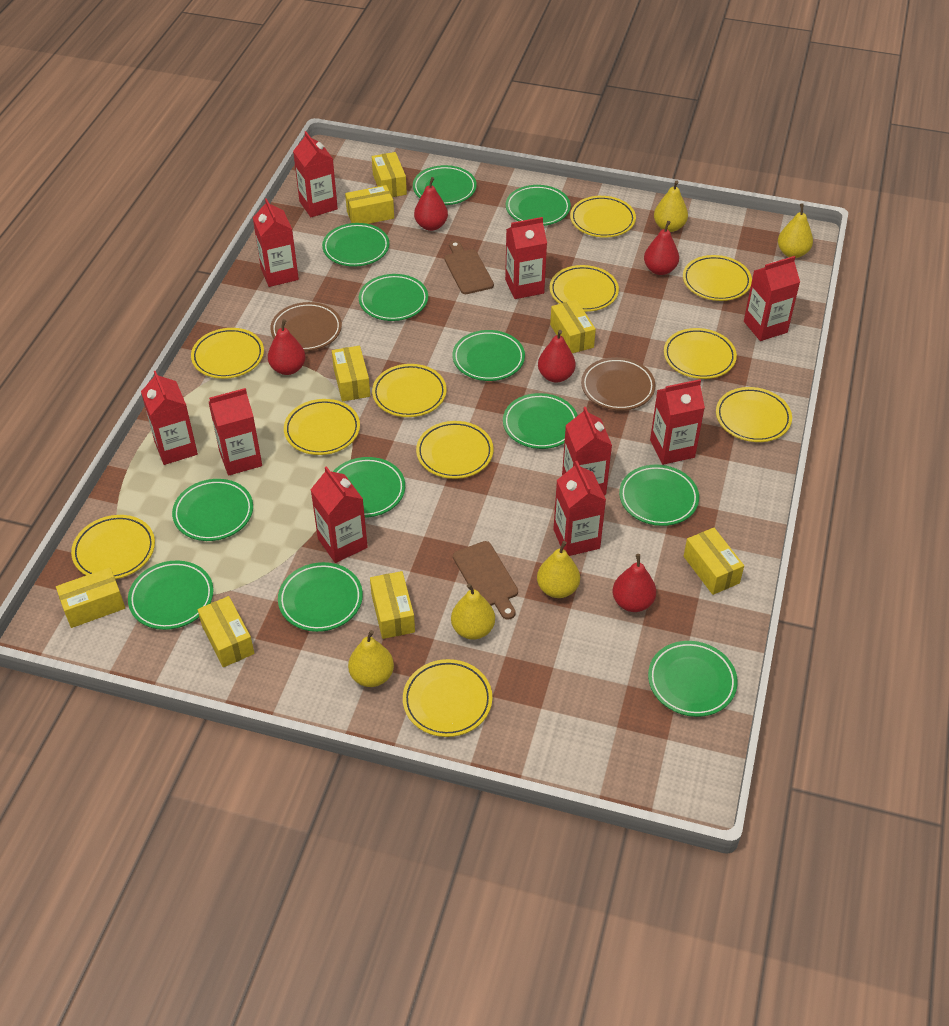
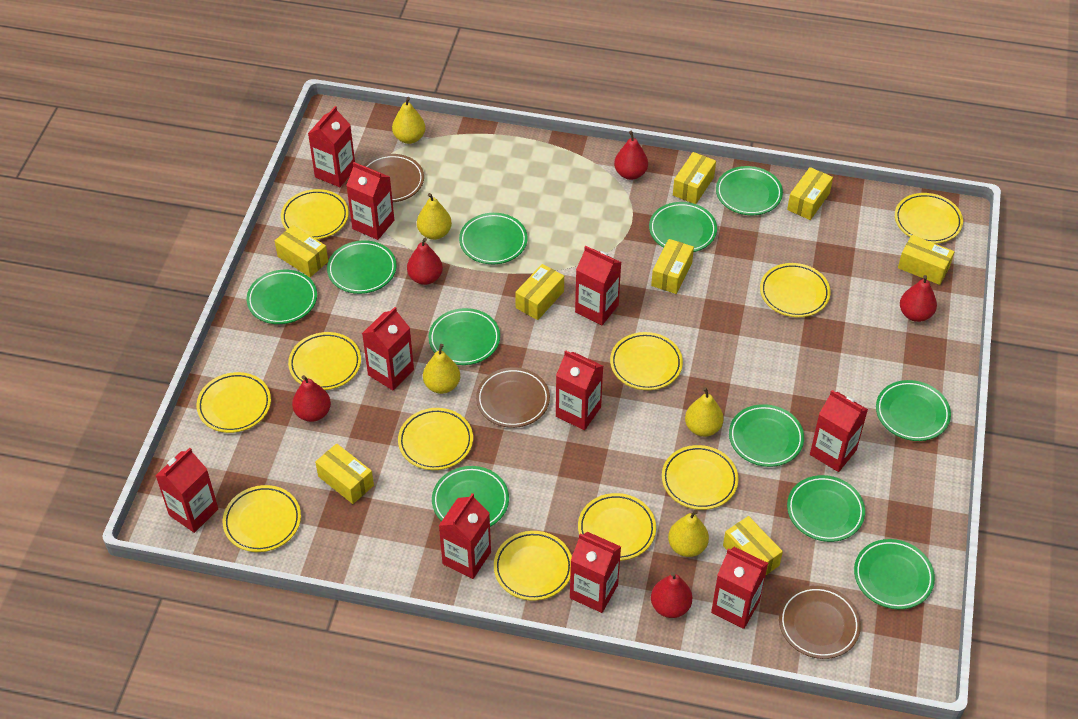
brown cutting board: 2 -> 0
brown plate: 2 -> 3
green plate: 12 -> 11

